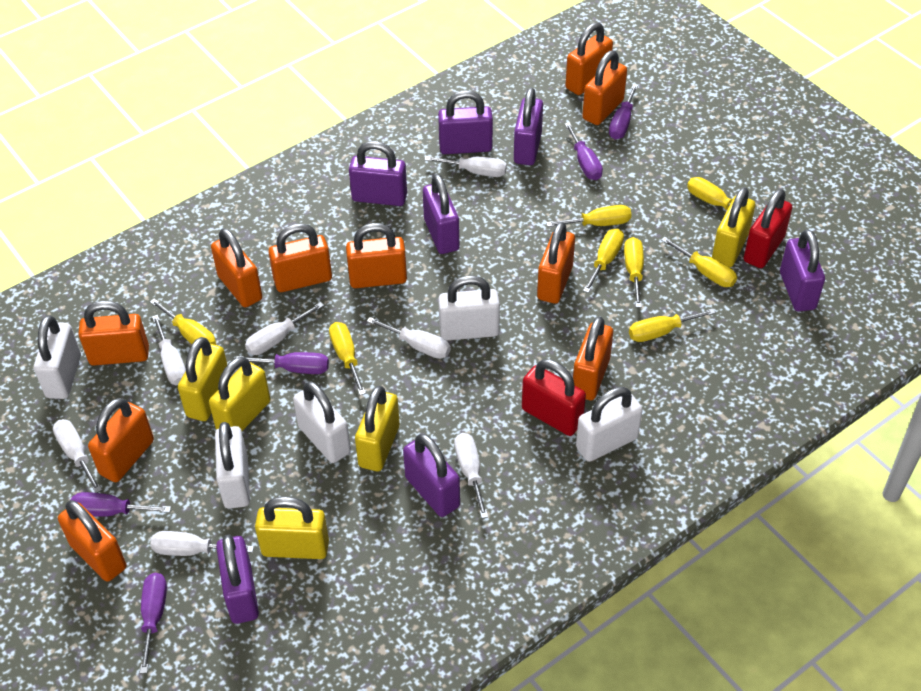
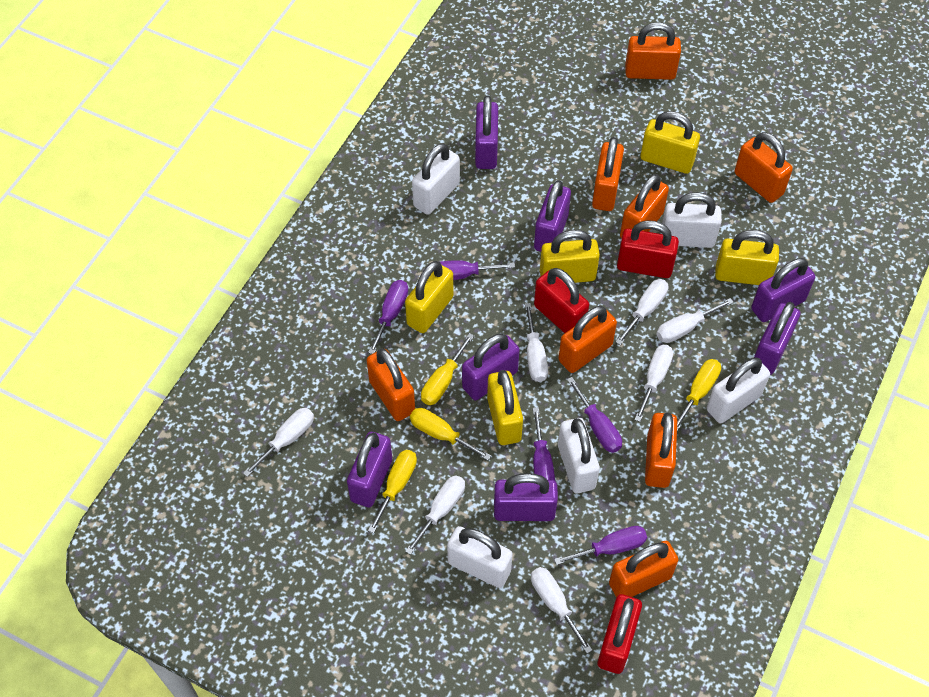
orange padlock: 10 -> 8
red padlock: 2 -> 3
yellow screwdriver: 8 -> 4

